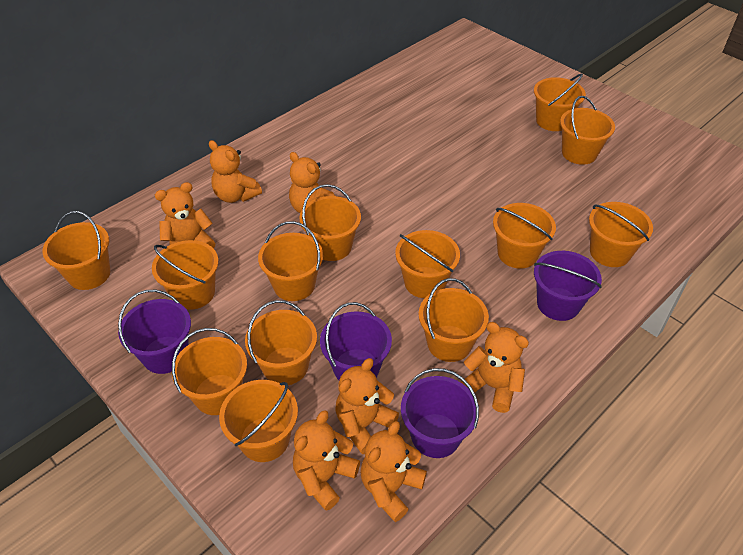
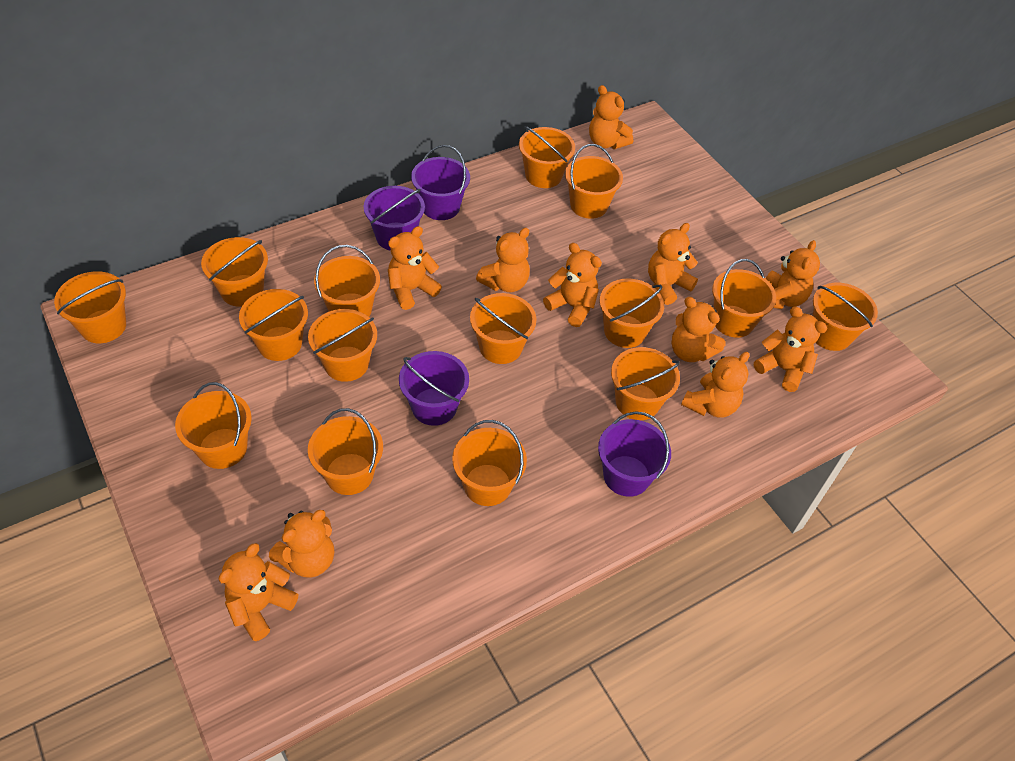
orange bucket: 13 -> 15
orange teddy bear: 7 -> 11

